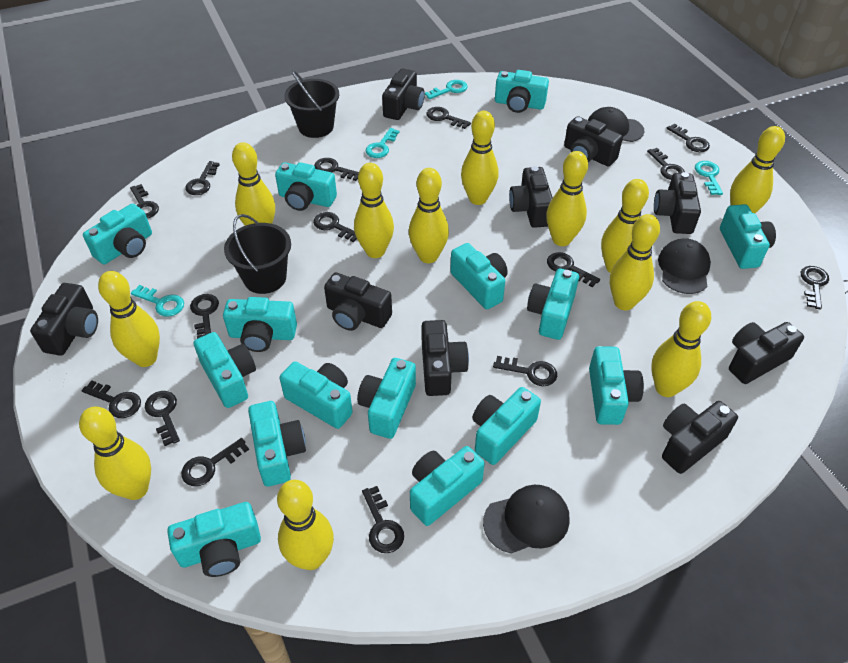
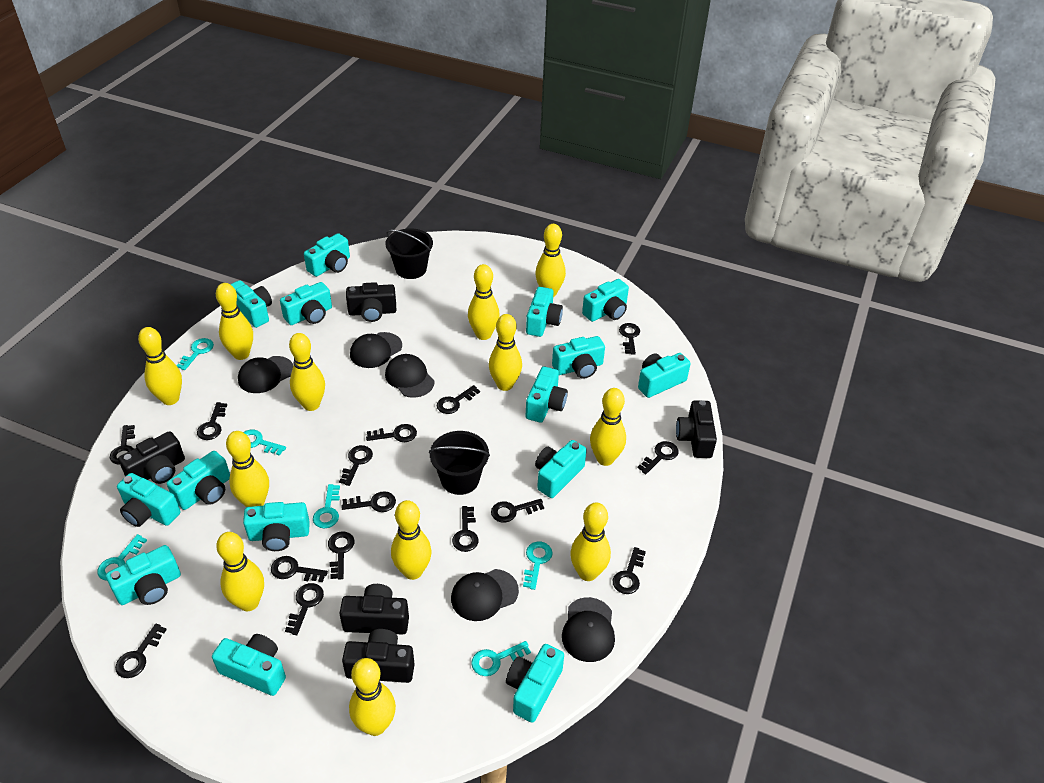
black camera: 9 -> 5
black cap: 3 -> 5
turquoise key: 4 -> 6

